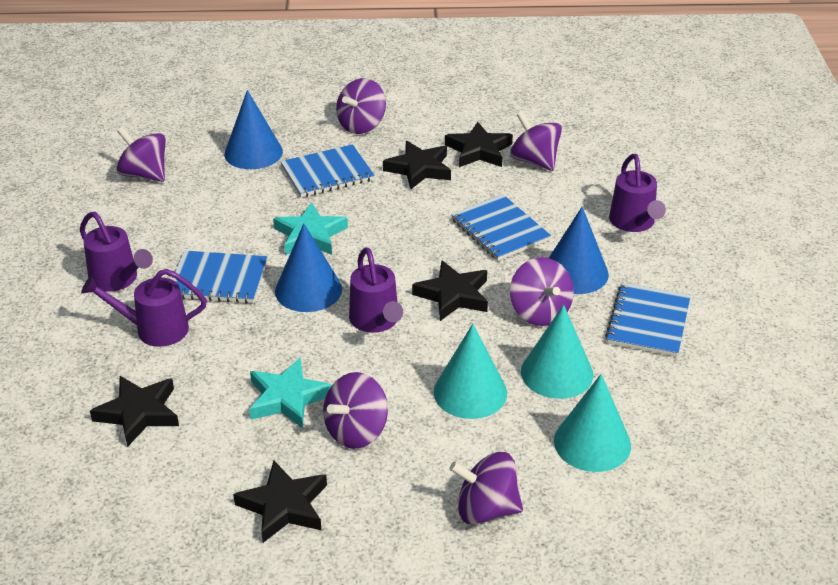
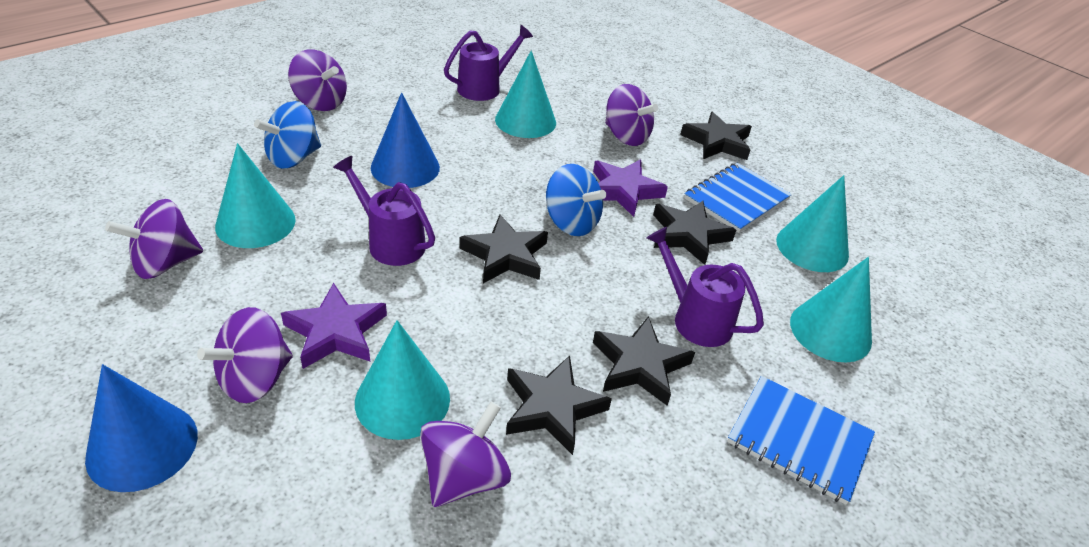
blue cone: 3 -> 2
blue notebook: 4 -> 2
blue spinning top: 0 -> 2
purple spinning top: 6 -> 5
purple star: 0 -> 2
purple watering can: 4 -> 3
turquoise cone: 3 -> 5
turquoise star: 2 -> 0

